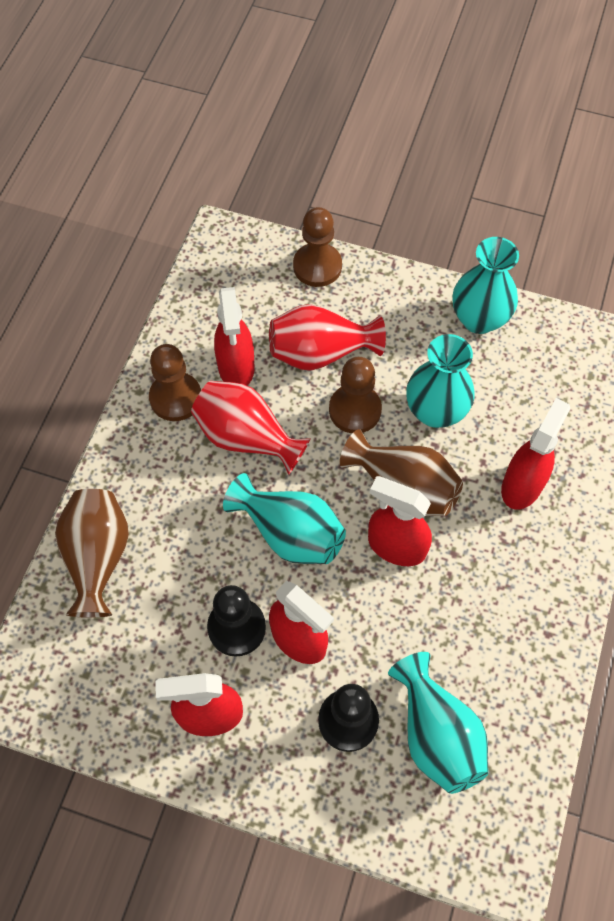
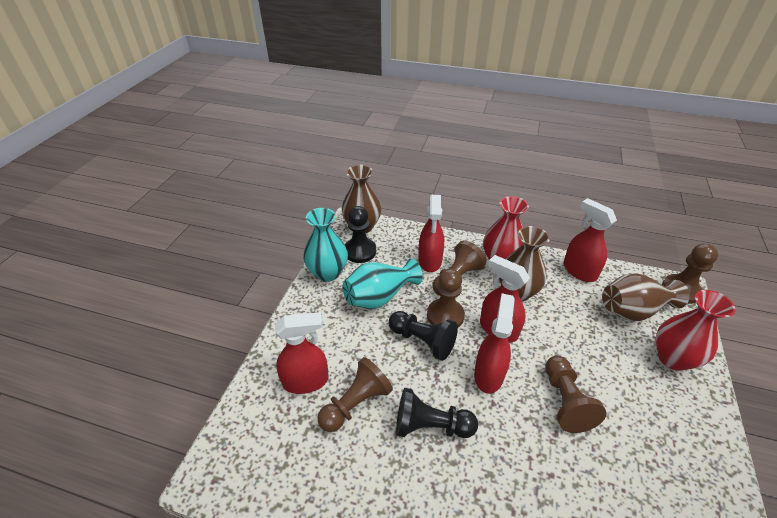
black pawn: 2 -> 3
brown pawn: 3 -> 5
brown vase: 2 -> 3
turquoise vase: 4 -> 2

